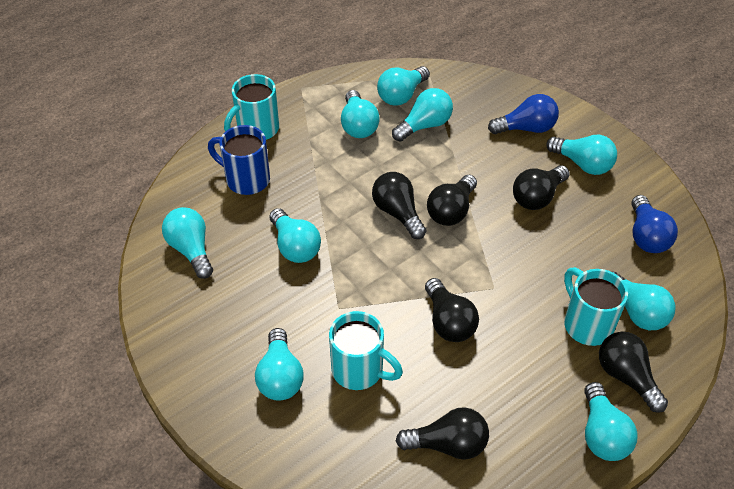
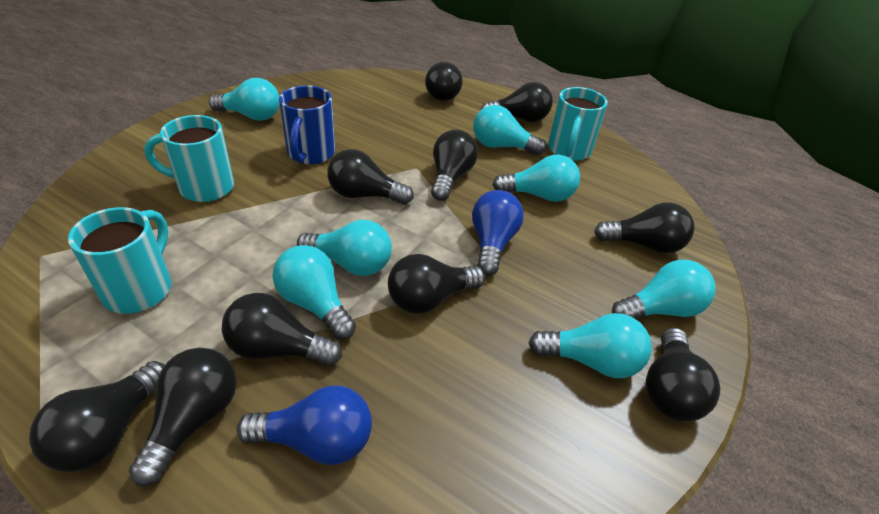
black light bulb: 6 -> 10
turquoise light bulb: 9 -> 7

